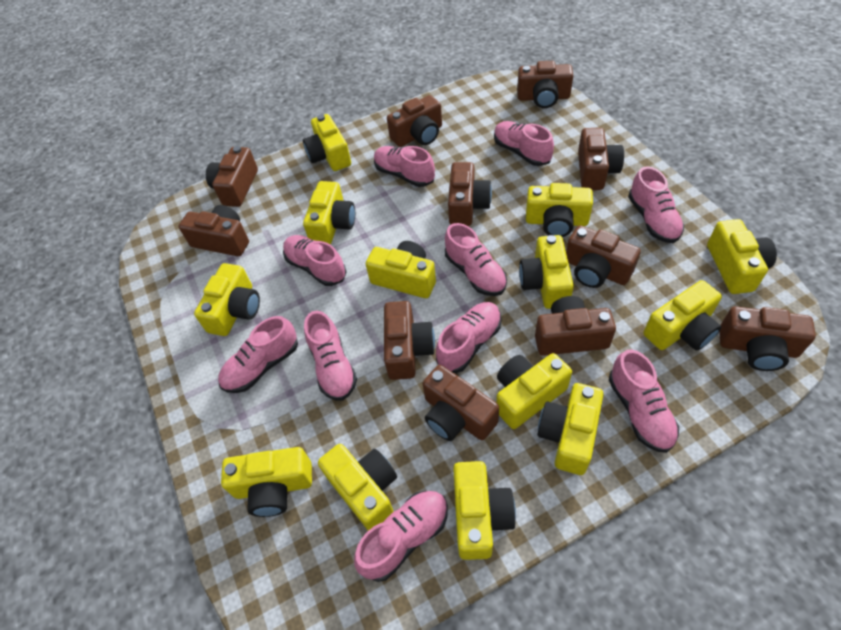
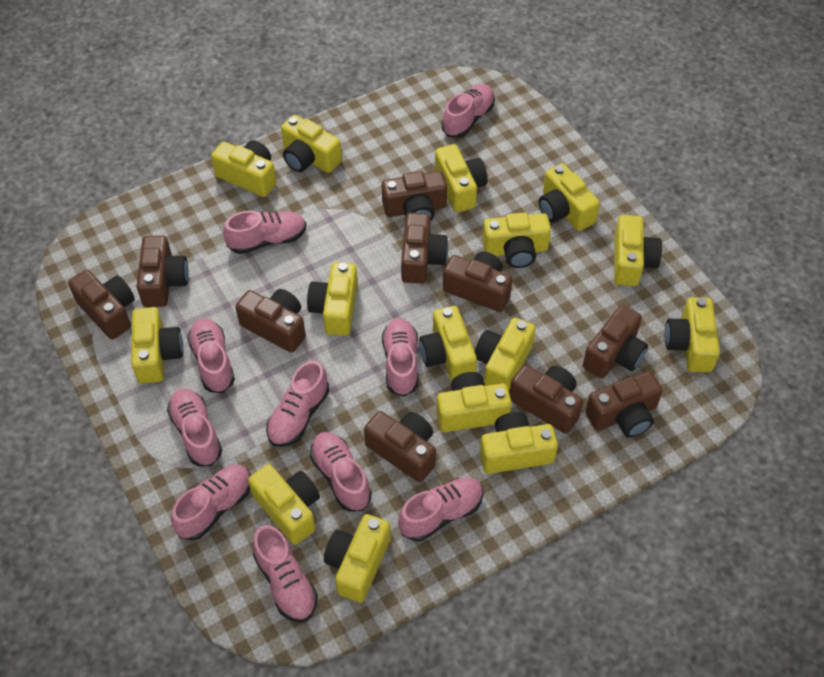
brown camera: 11 -> 10
yellow camera: 13 -> 15

